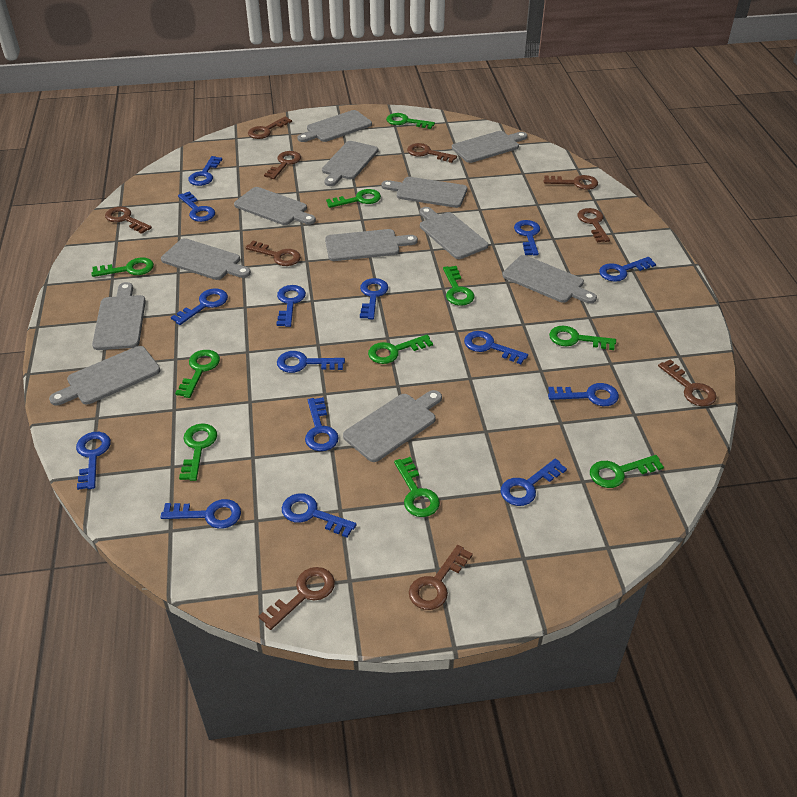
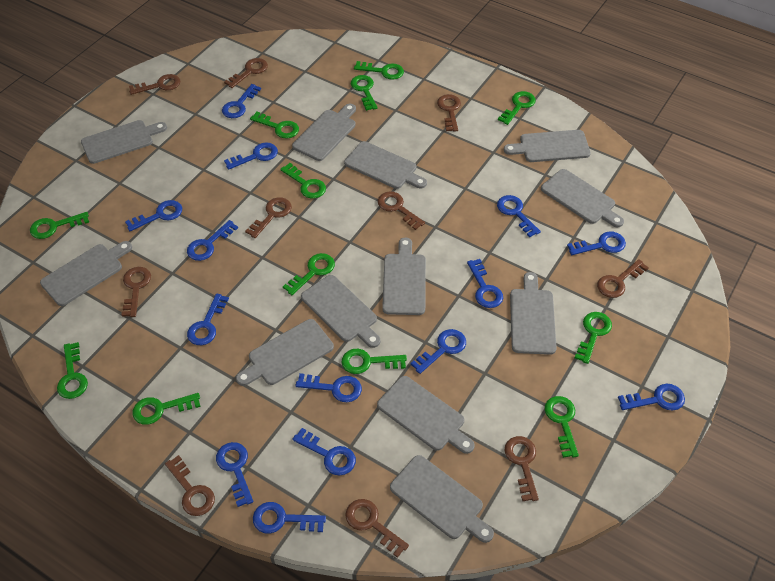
blue key: 15 -> 14
green key: 10 -> 12

